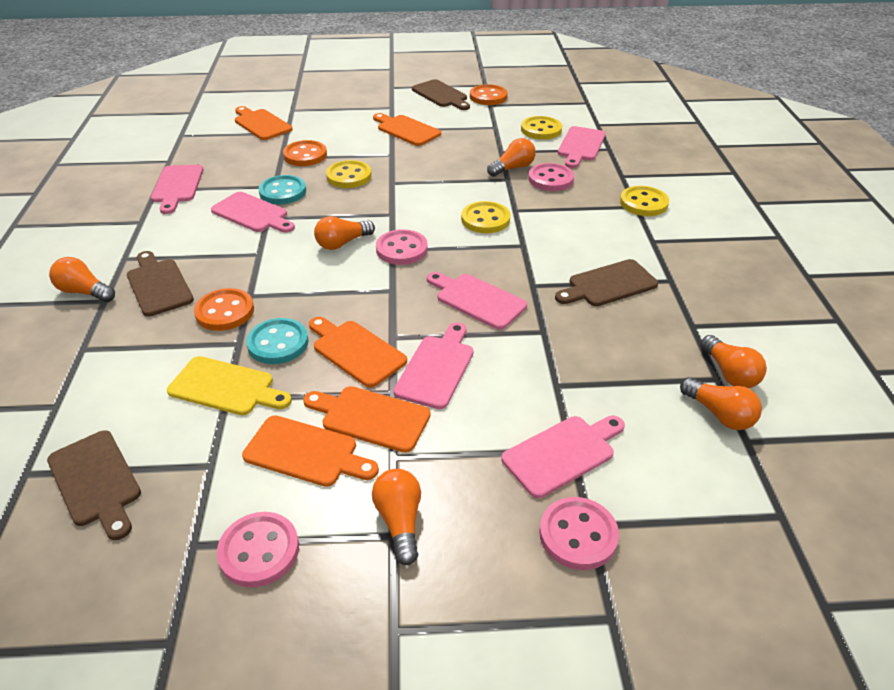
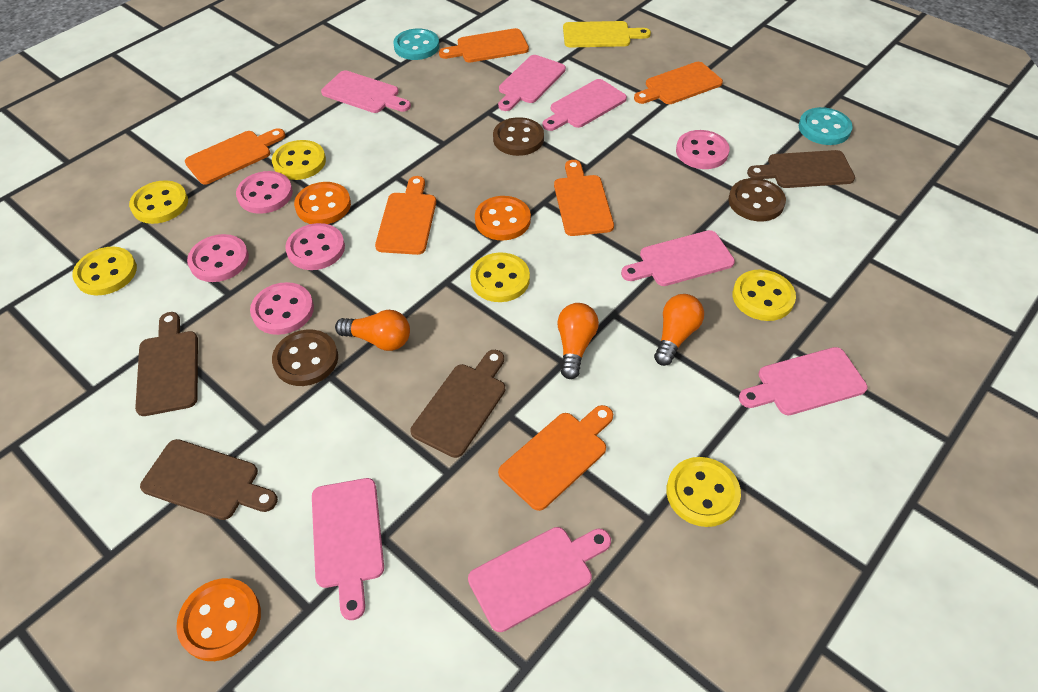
brown button: 0 -> 3
orange cutting board: 5 -> 6
orange light bulb: 6 -> 3
pink button: 4 -> 5
pink cutting board: 6 -> 7
yellow button: 4 -> 6

